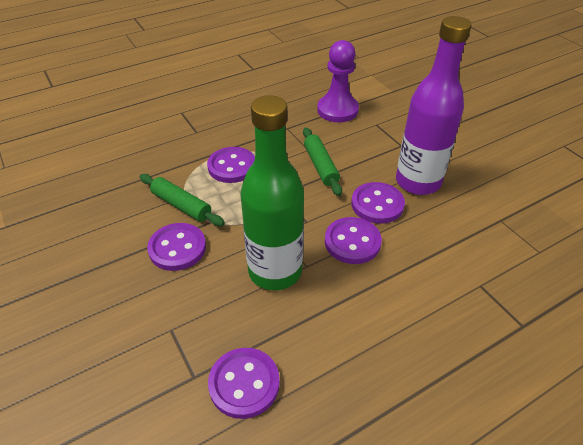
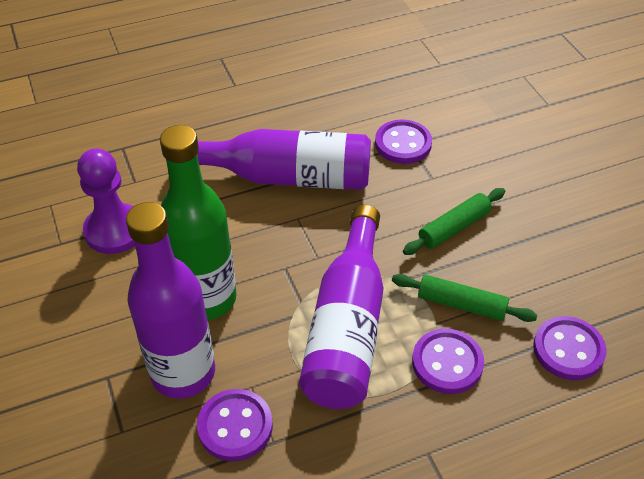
purple bottle: 1 -> 3
purple button: 5 -> 4

